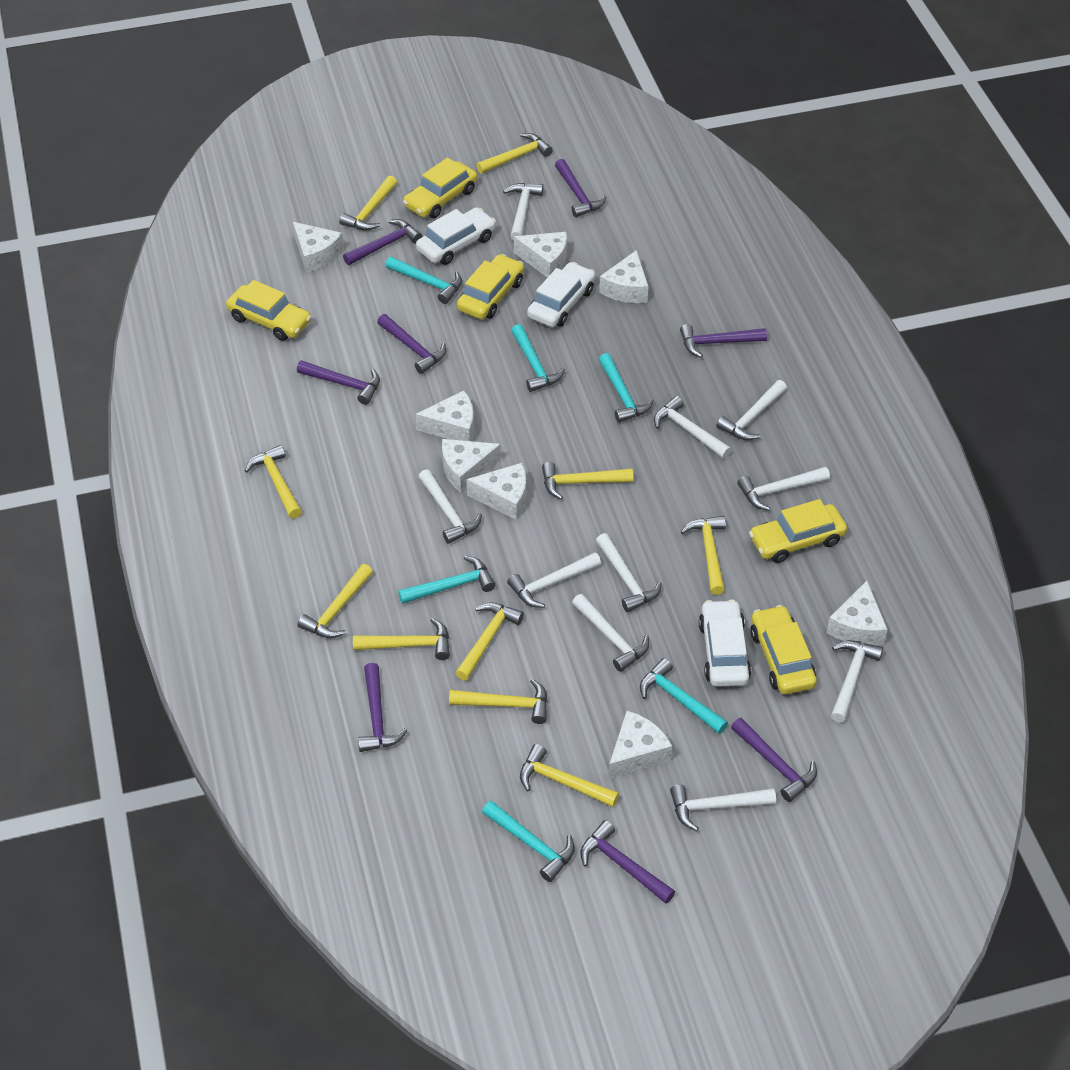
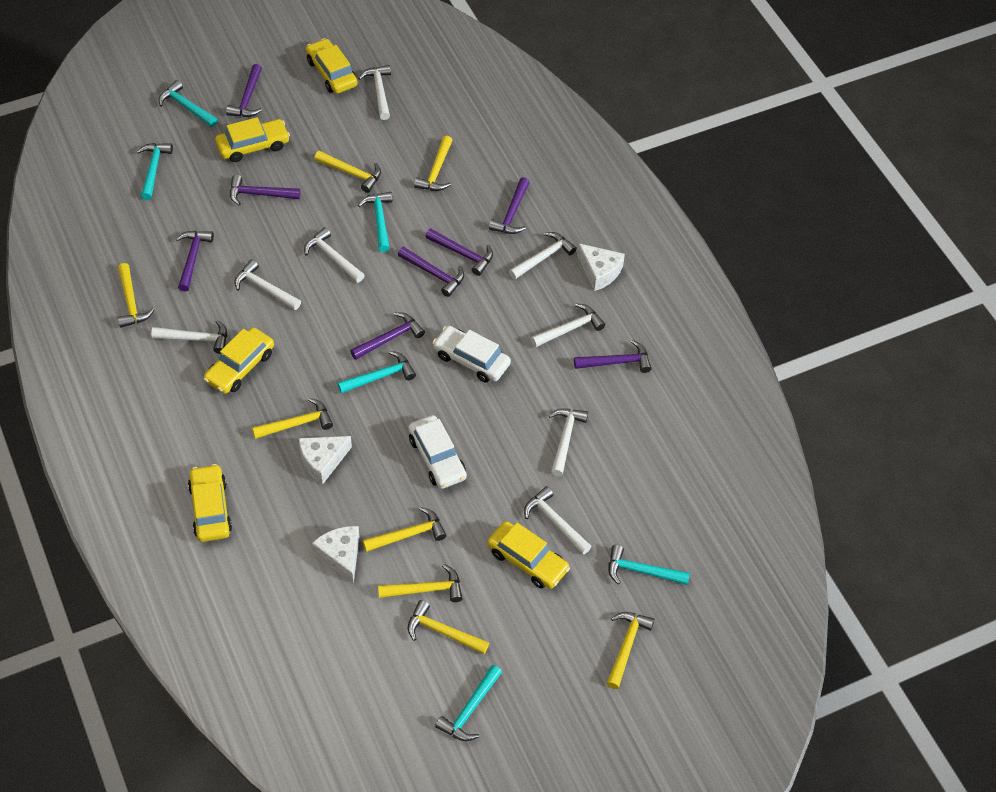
white car: 3 -> 2
white cheese: 8 -> 3
white hammer: 10 -> 8
yellow hammer: 10 -> 8

